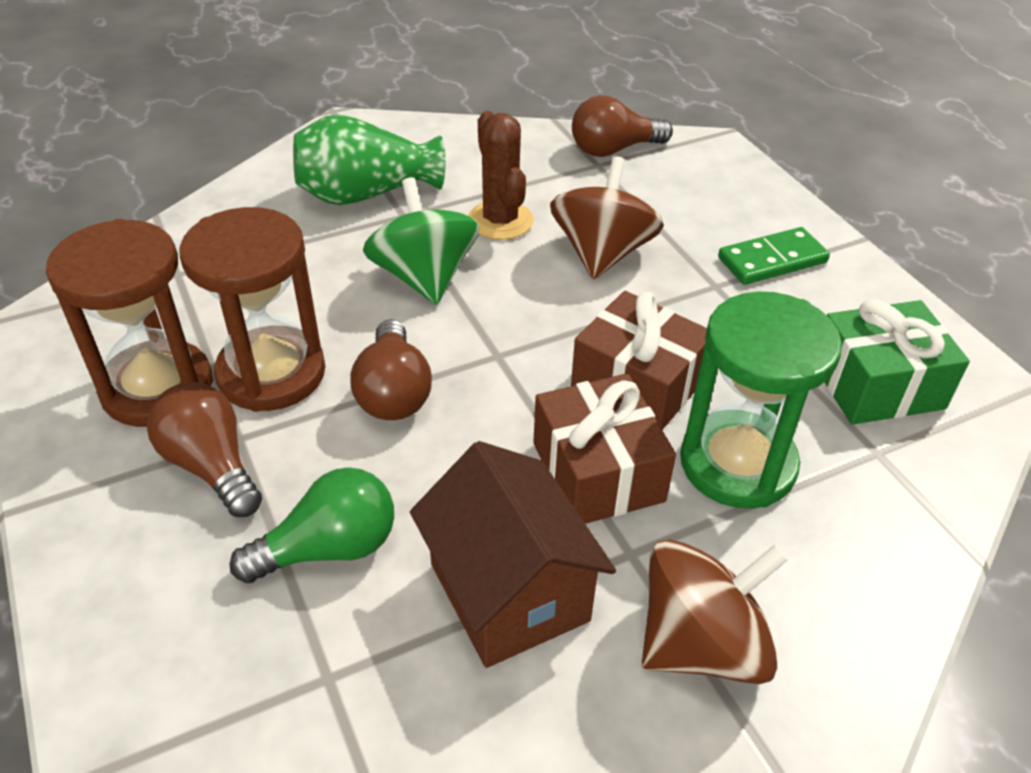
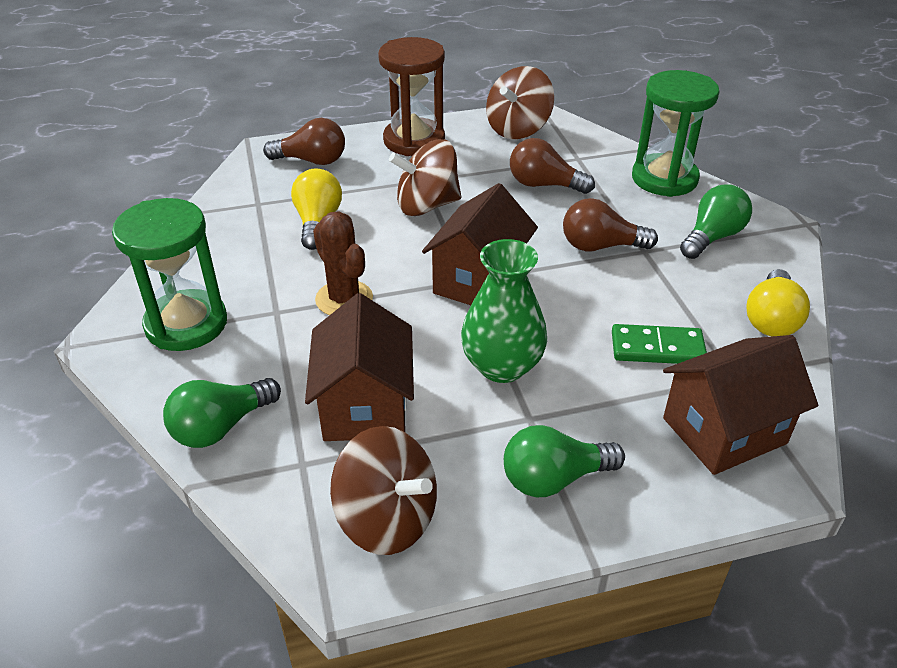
brown gift: 2 -> 0
brown hourglass: 2 -> 1
brown house: 1 -> 3
brown spinning top: 2 -> 3
green gift: 1 -> 0
green hourglass: 1 -> 2
green light bulb: 1 -> 3
green spinning top: 1 -> 0
yellow light bulb: 0 -> 2

